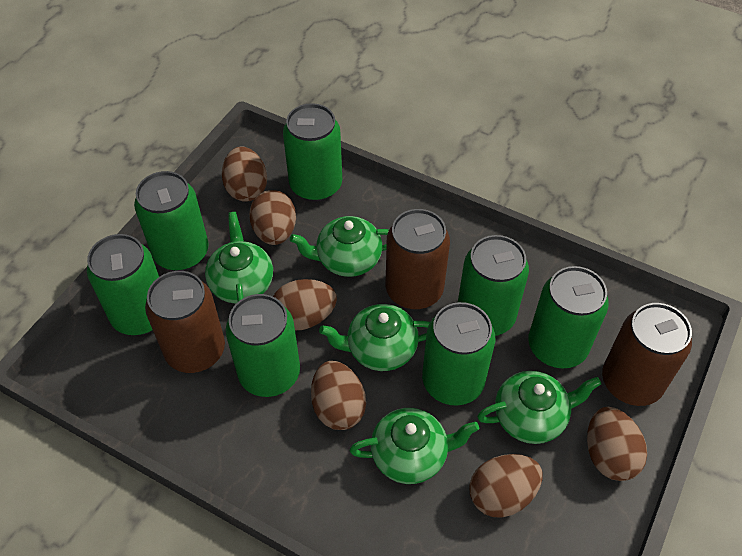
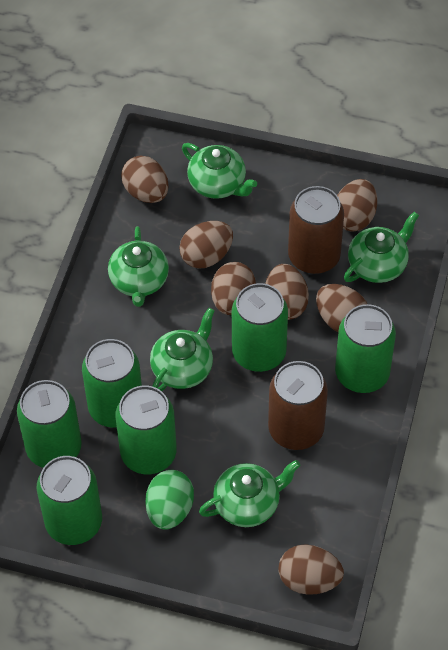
brown can: 3 -> 2
brown egg: 6 -> 7
green can: 7 -> 6
green egg: 0 -> 1

